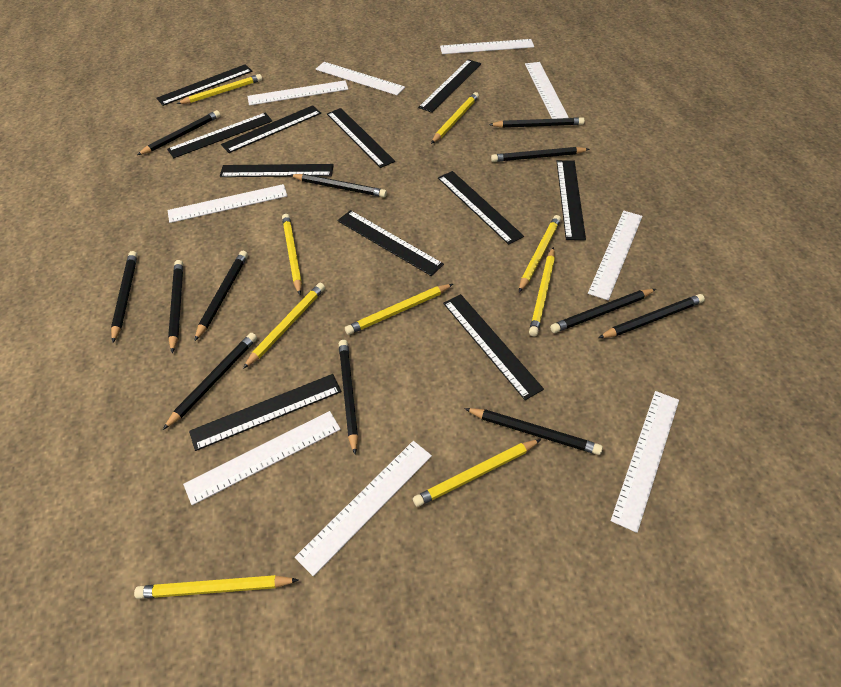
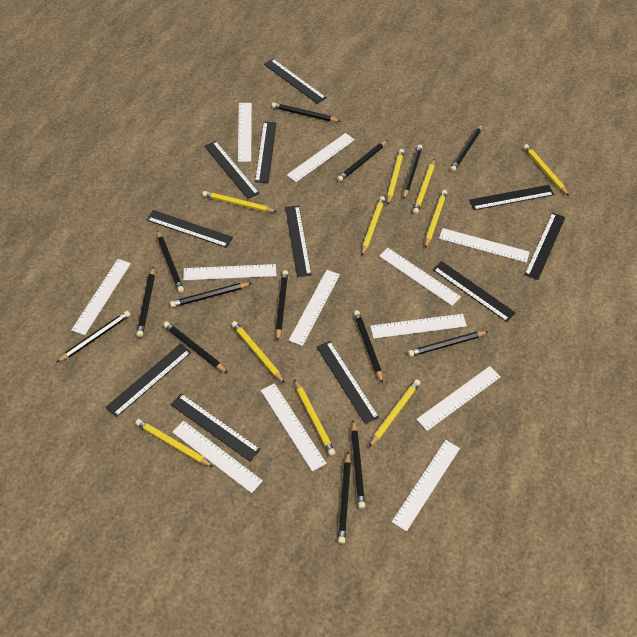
black pencil: 12 -> 14
white ruler: 9 -> 12
yellow pencil: 9 -> 10

